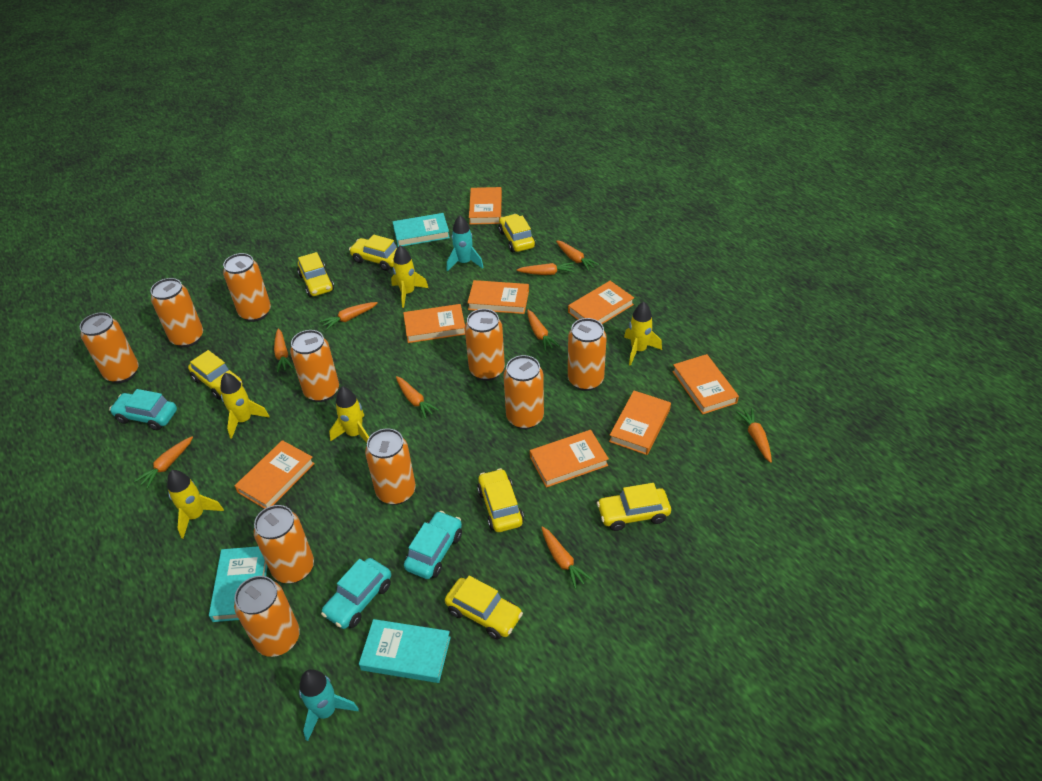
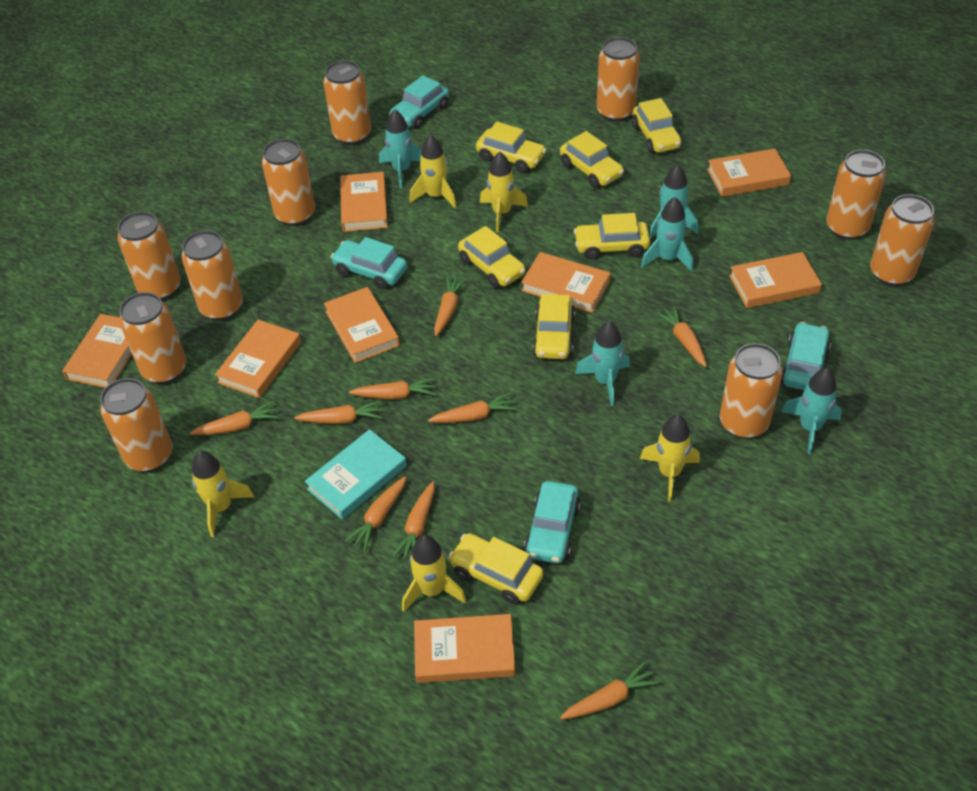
turquoise book: 3 -> 1
turquoise car: 3 -> 4
turquoise rocket: 2 -> 5

